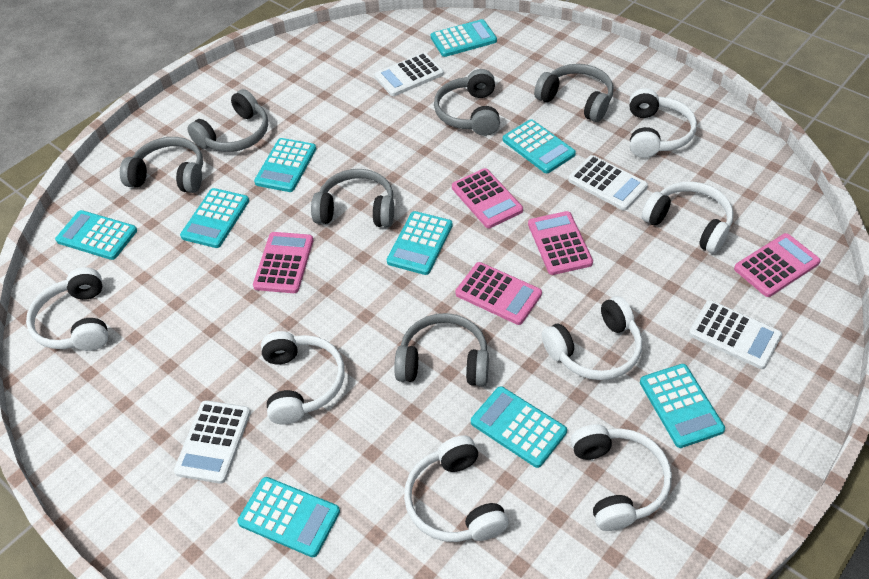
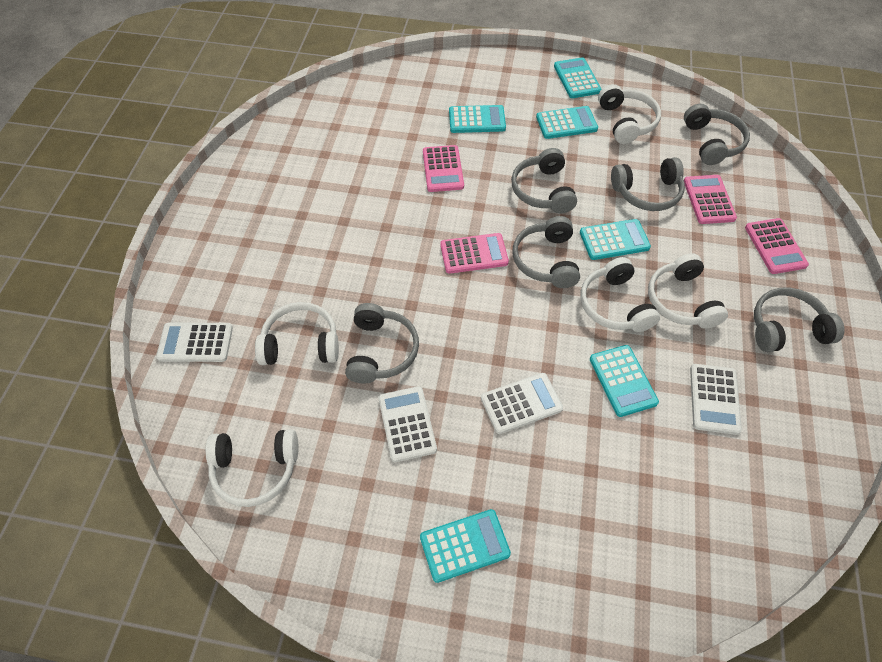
pink calculator: 5 -> 4
turquoise calculator: 9 -> 6
white headphones: 7 -> 5

